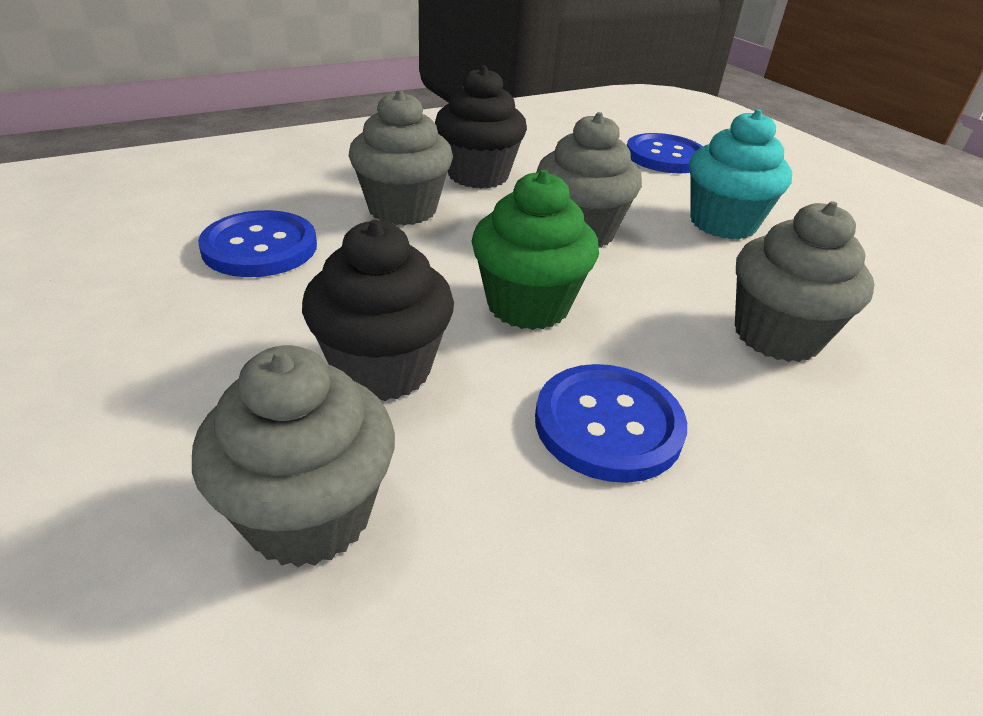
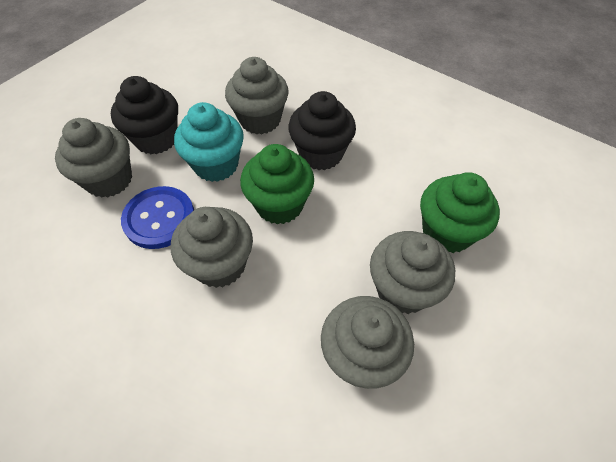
blue button: 3 -> 1
green cupcake: 1 -> 2
grey cupcake: 4 -> 5

